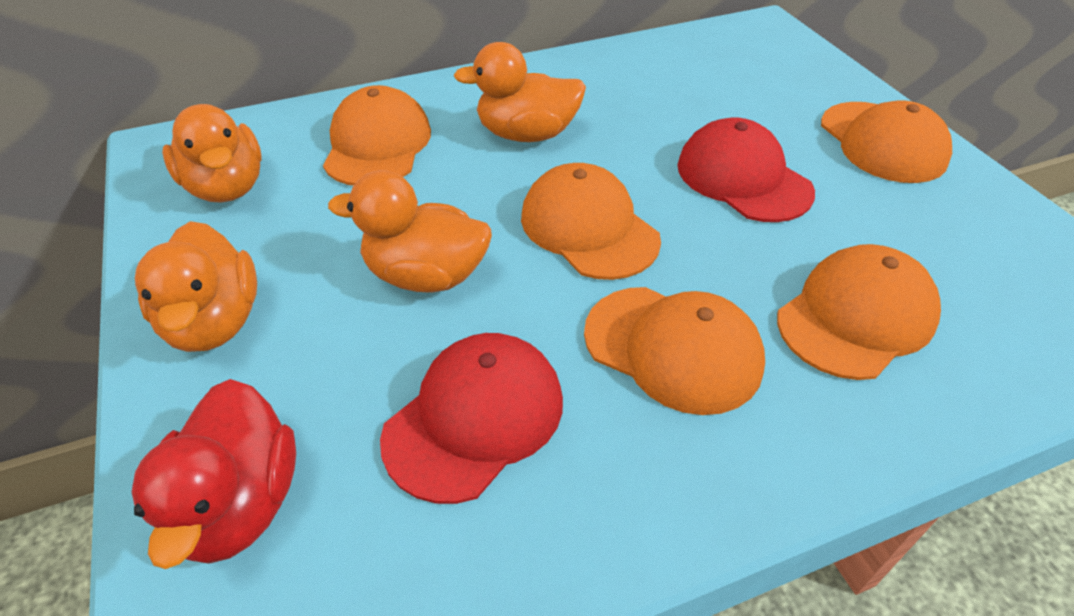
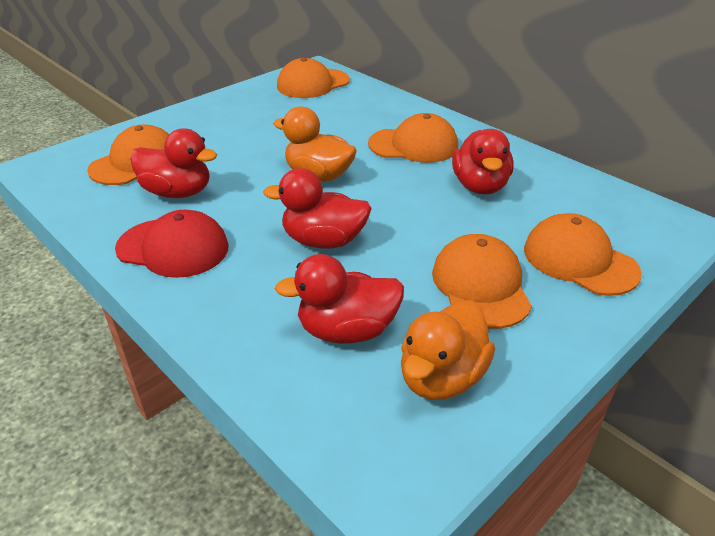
orange duck: 4 -> 2
red cap: 2 -> 1
red duck: 1 -> 4

